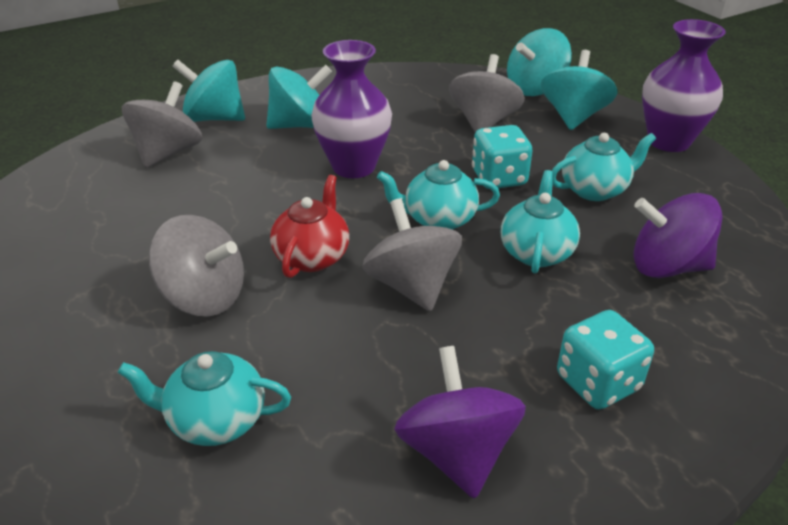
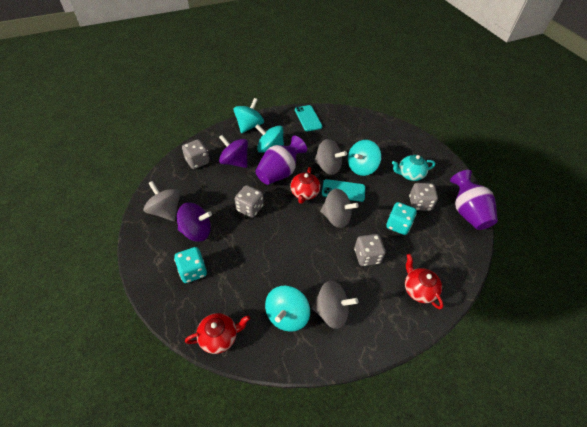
grey dice: 0 -> 4
red teapot: 1 -> 3
turquoise phone: 0 -> 2
turquoise teapot: 4 -> 1

